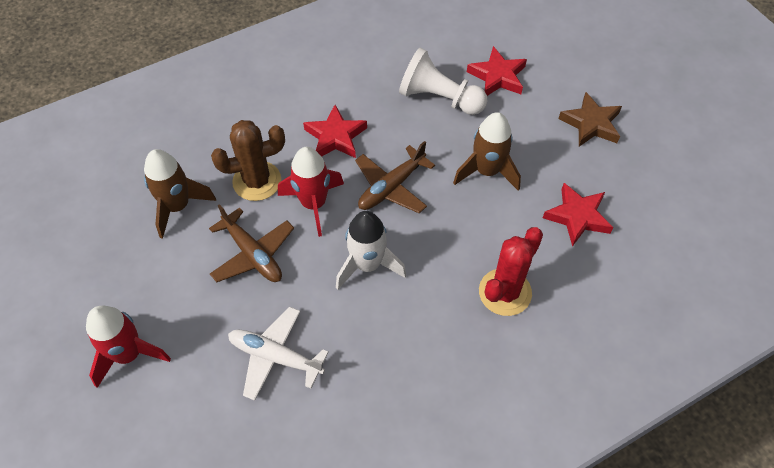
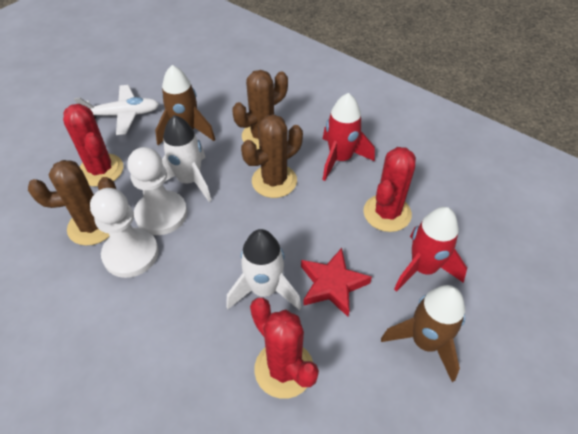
brown cactus: 1 -> 3
brown plane: 2 -> 0
brown star: 1 -> 0
red cactus: 1 -> 3
red star: 3 -> 1
white pawn: 1 -> 2
white rocket: 1 -> 2

